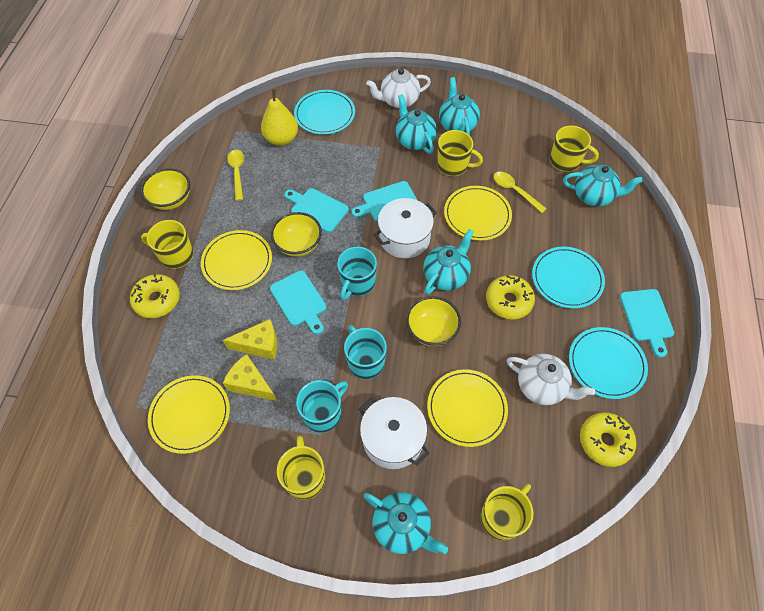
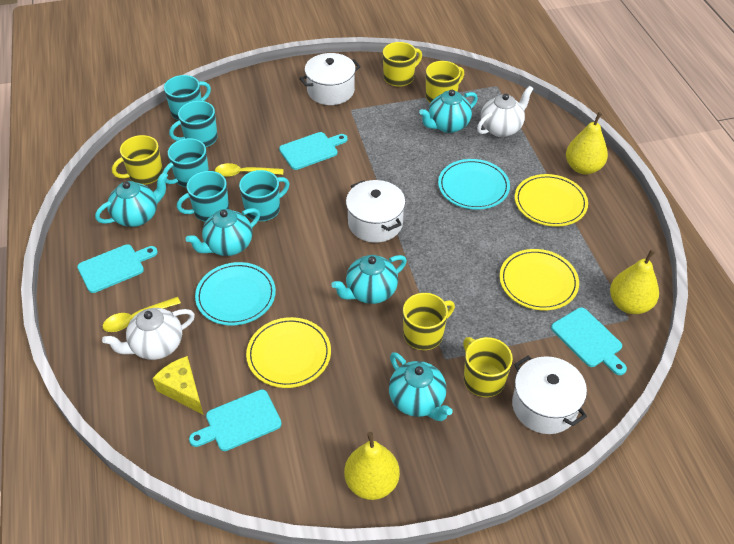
turquoise mug: 3 -> 5
turquoise plate: 3 -> 2
white pot: 2 -> 3
yellow bowl: 3 -> 0
yellow cheese: 2 -> 1
yellow donut: 3 -> 0
yellow pear: 1 -> 3
yellow plate: 4 -> 3

